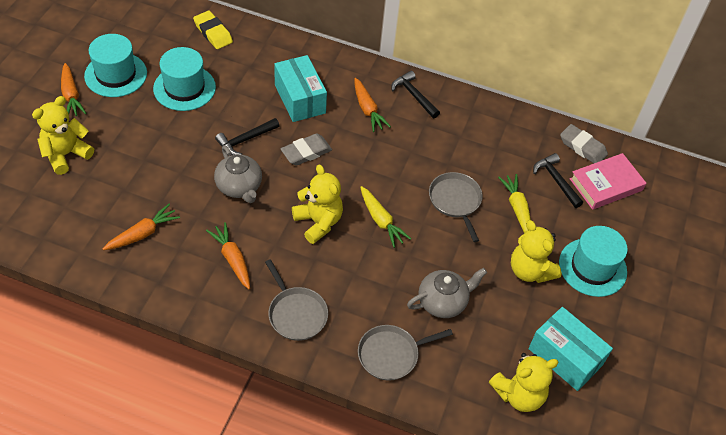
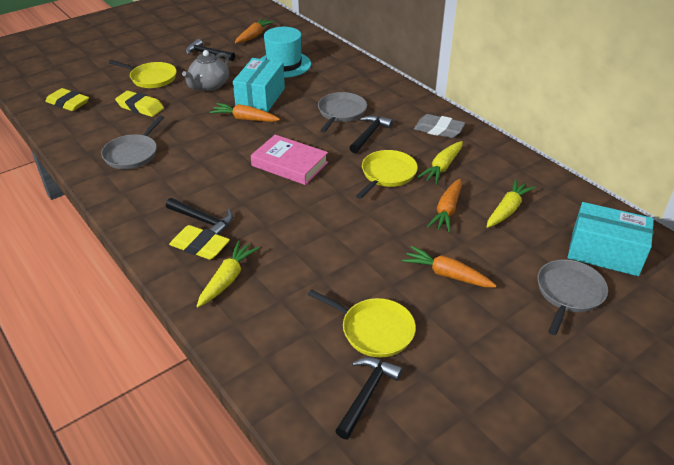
black hammer: 3 -> 4
grey eraser: 2 -> 1
grey teapot: 2 -> 1
turquoise hat: 3 -> 1
yellow carrot: 2 -> 3
yellow eraser: 1 -> 3
yellow pan: 0 -> 3
yellow teddy bear: 4 -> 0

